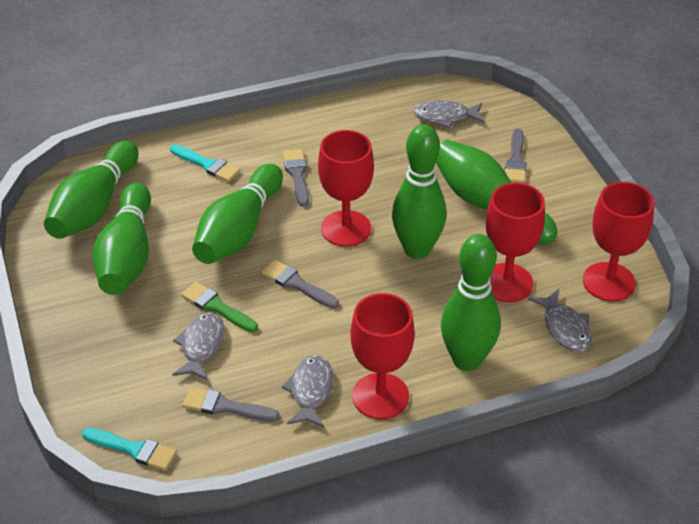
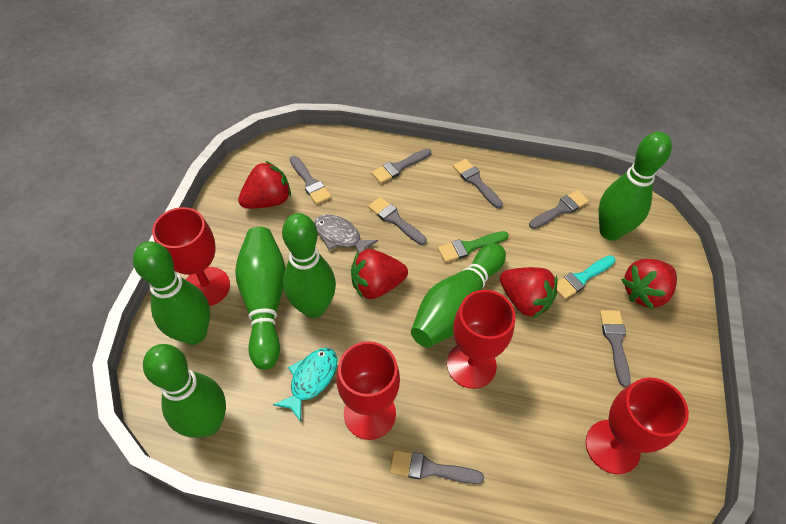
grey brush: 4 -> 7
grey fish: 4 -> 1
red strawberry: 0 -> 4
turquoise brush: 2 -> 1
turquoise fish: 0 -> 1

